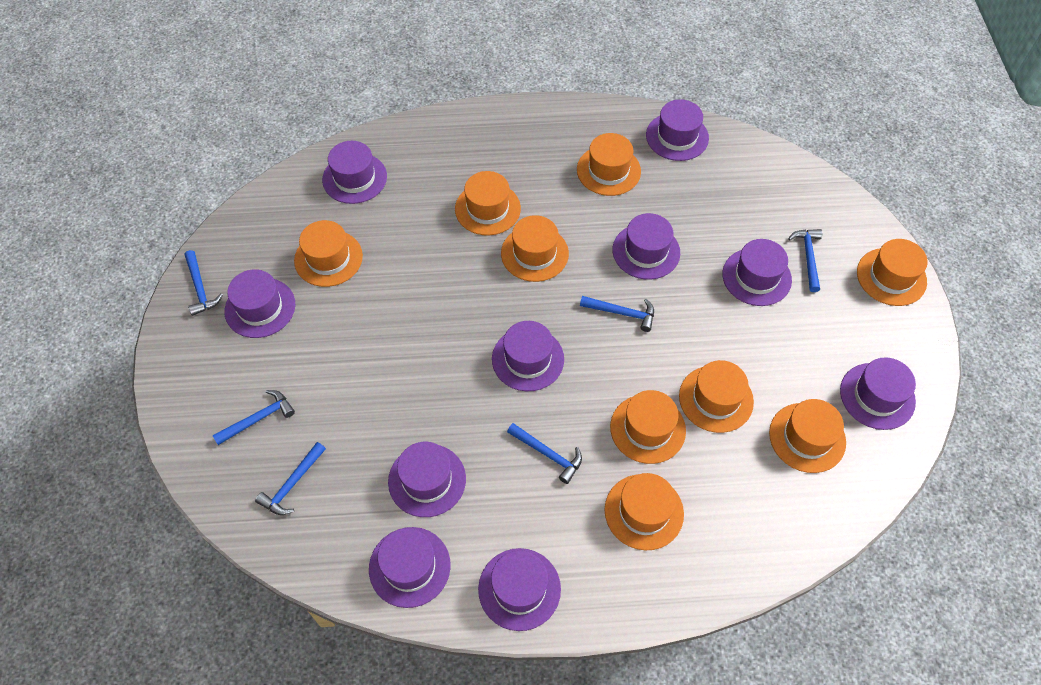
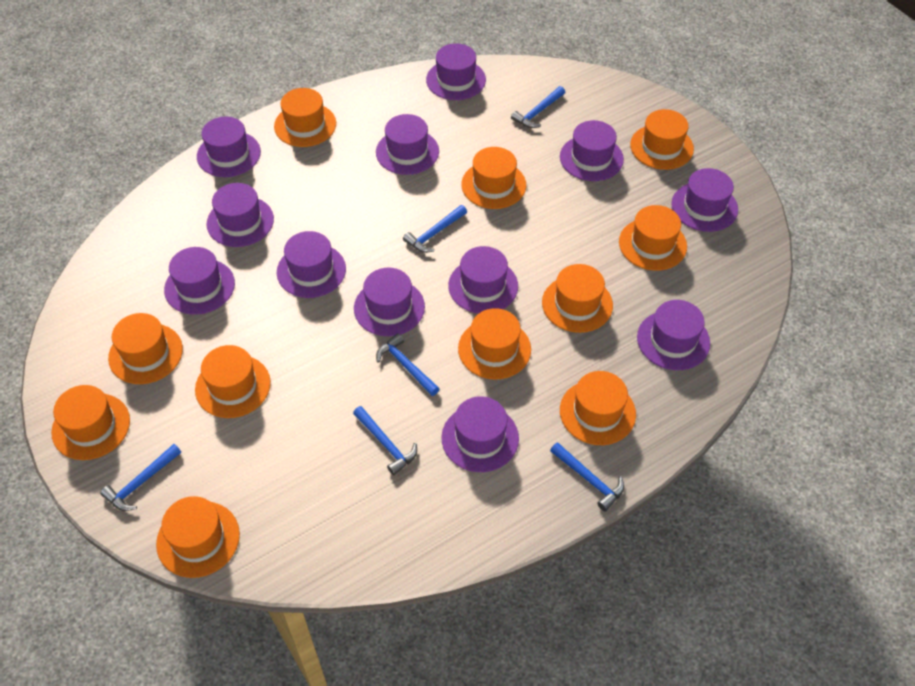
orange hat: 9 -> 11
purple hat: 10 -> 12

